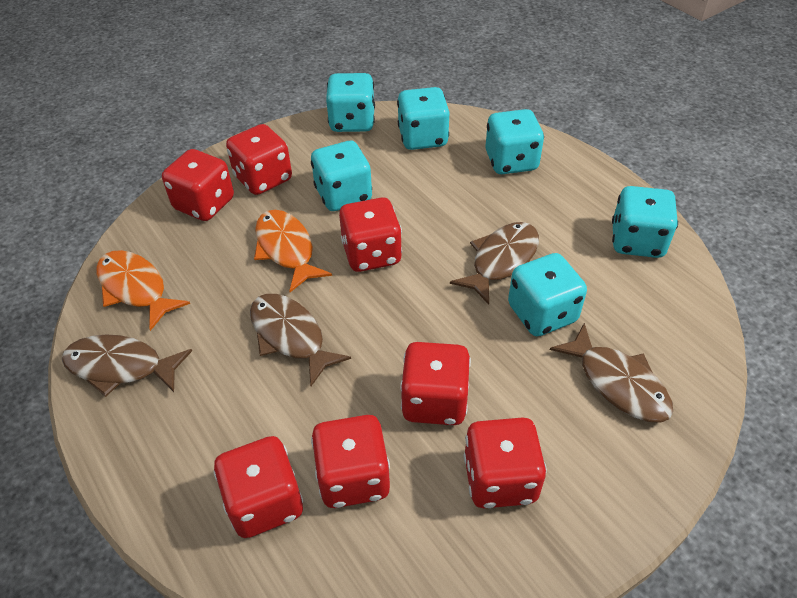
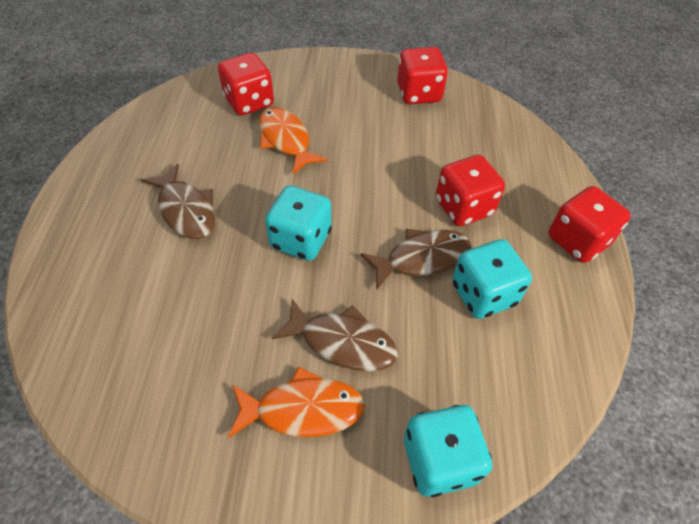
brown fish: 4 -> 3
red dice: 7 -> 4
turquoise dice: 6 -> 3

